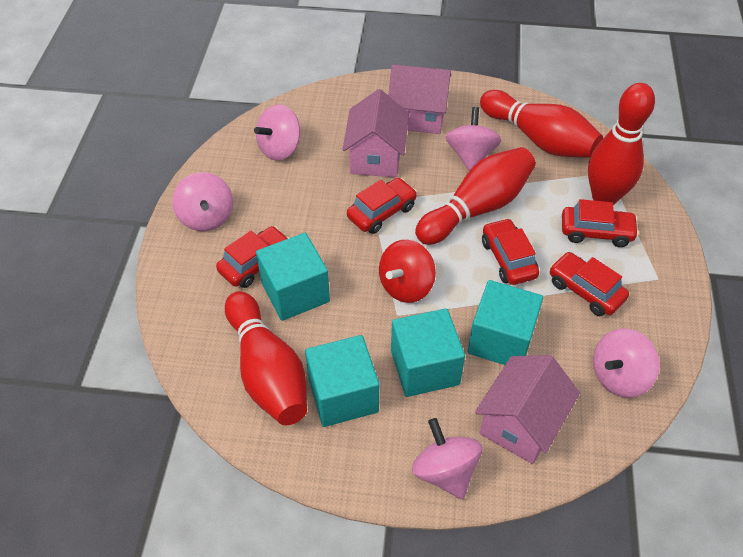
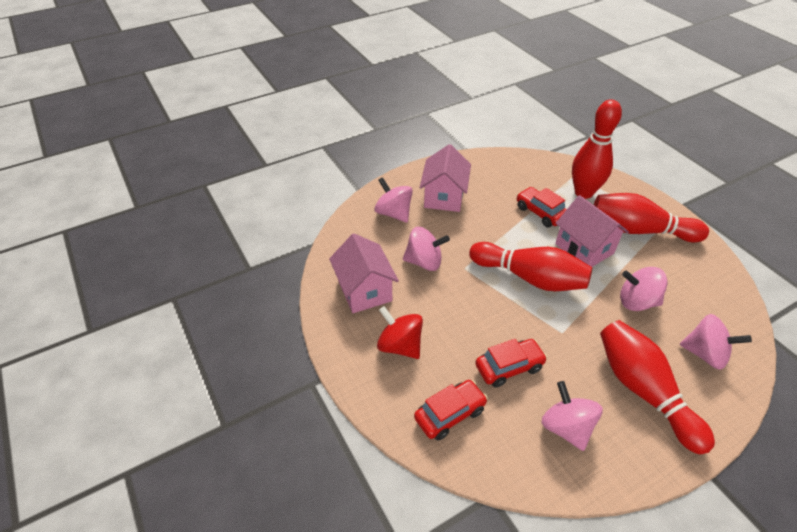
red car: 5 -> 3
turquoise cube: 4 -> 0

